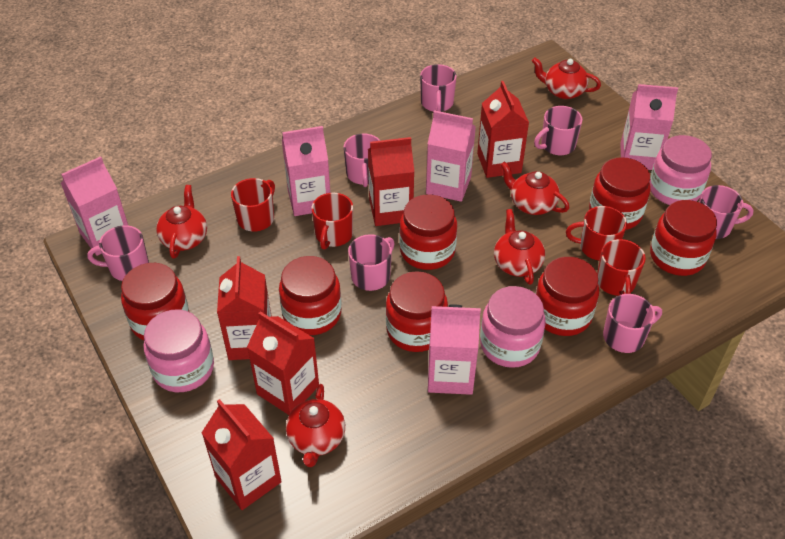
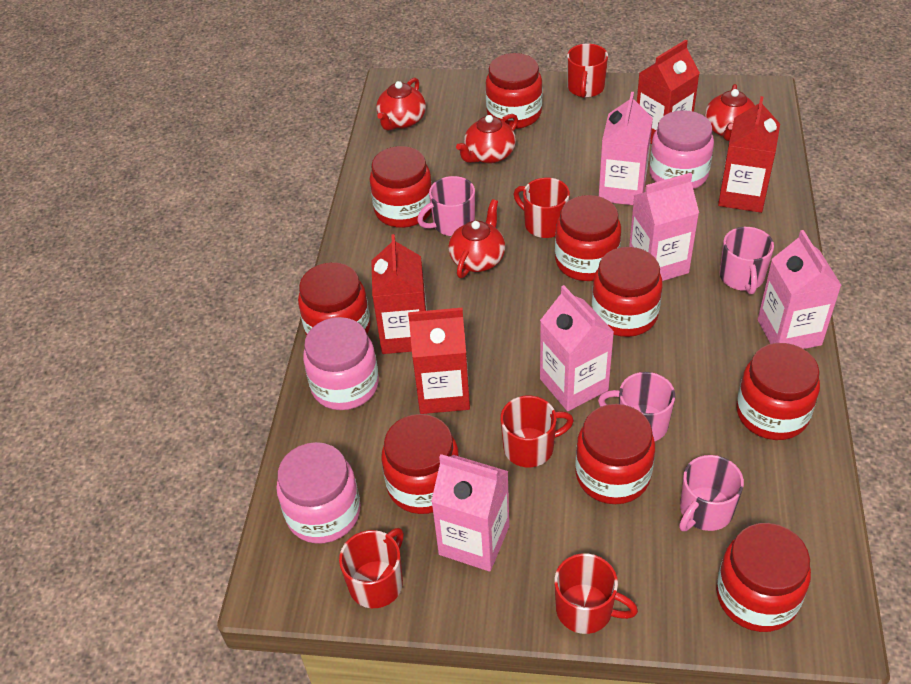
pink mug: 7 -> 4
red carton: 5 -> 4
red jar: 7 -> 9
red mug: 4 -> 5
red teapot: 5 -> 4

